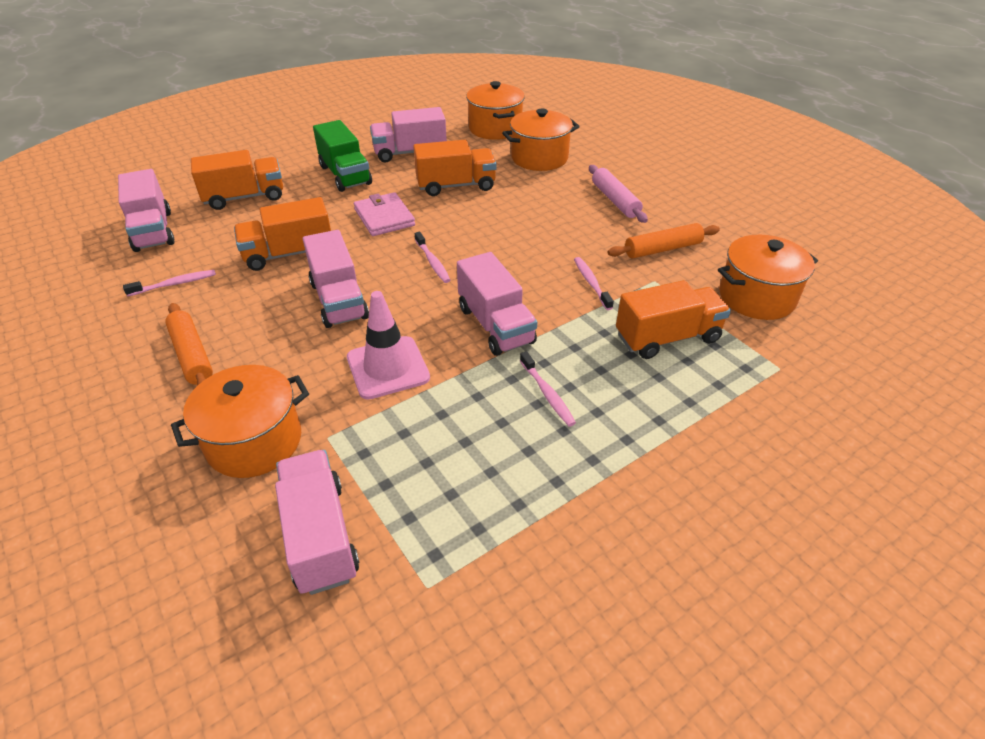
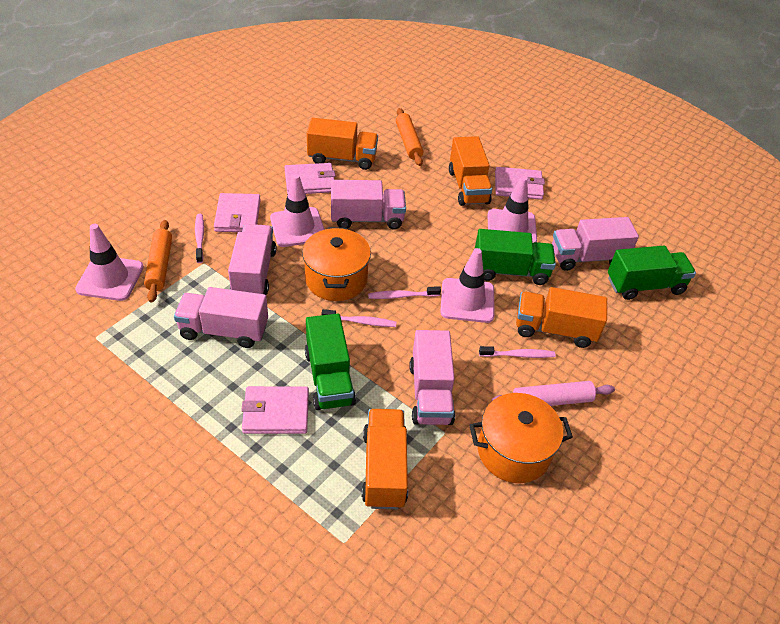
green truck: 1 -> 3
orange pot: 4 -> 2
pink traffic cone: 1 -> 4
pink wallet: 1 -> 4

